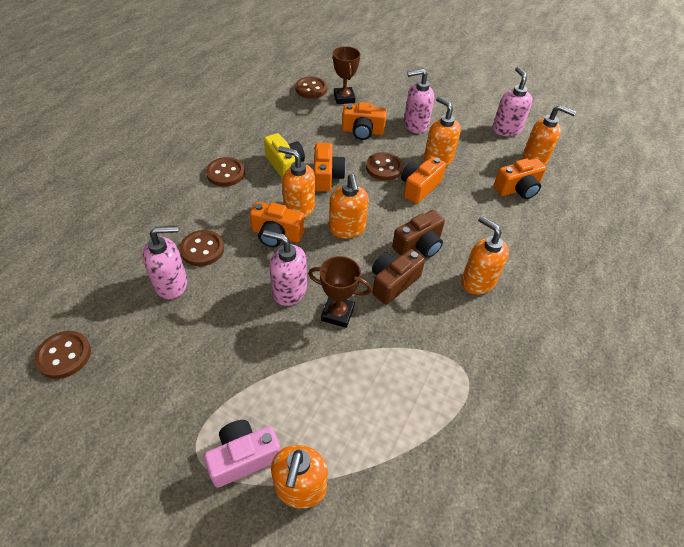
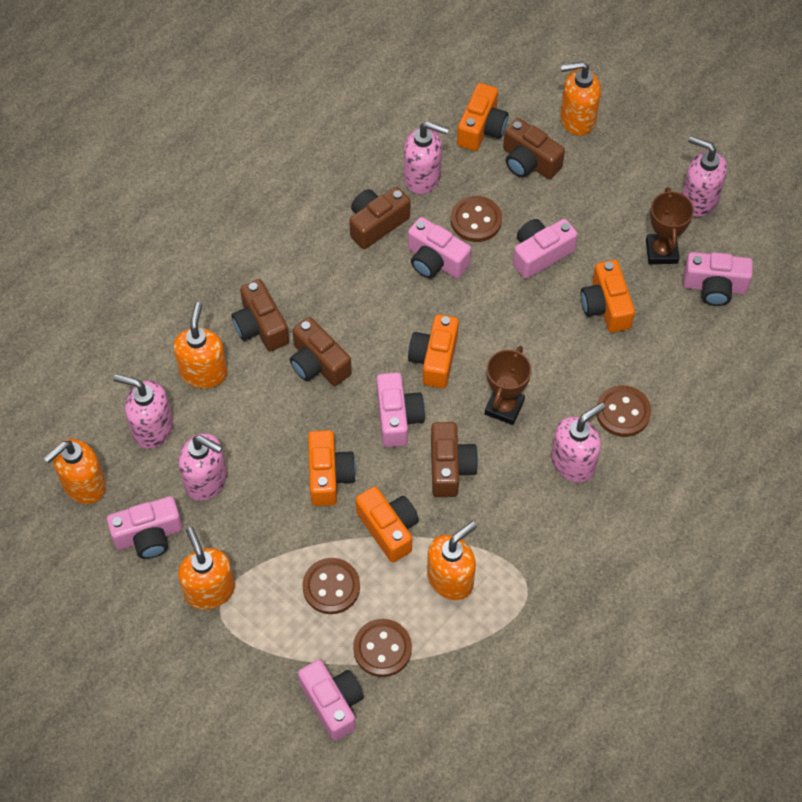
brown button: 5 -> 4
brown camera: 2 -> 5
orange soap dispenser: 6 -> 5
pink camera: 1 -> 6
pink soap dispenser: 4 -> 5
yellow camera: 1 -> 0

